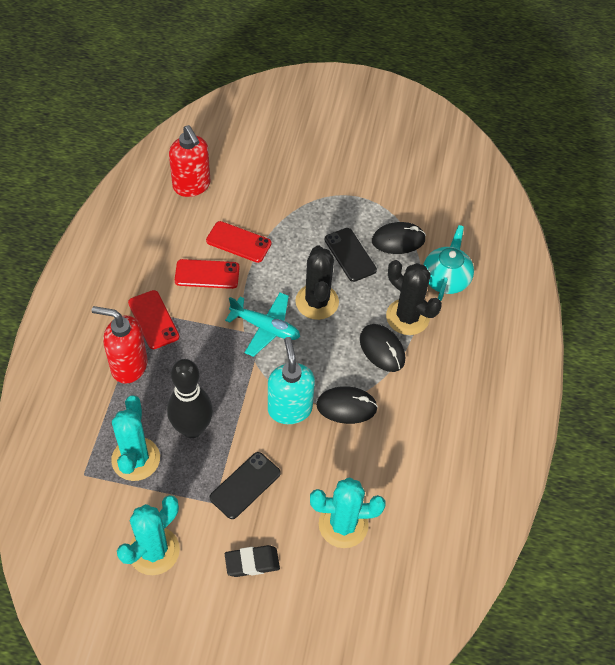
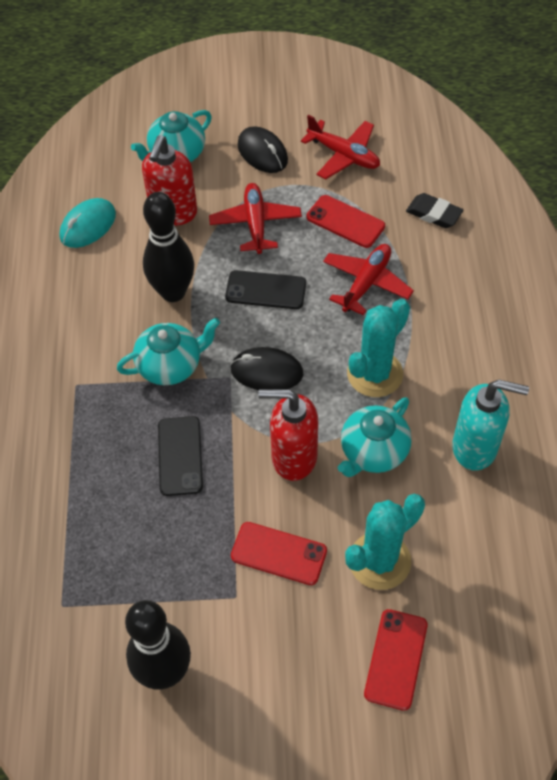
black bowling pin: 1 -> 2
black cactus: 2 -> 0
black mouse: 3 -> 2
red plane: 0 -> 3
turquoise cactus: 3 -> 2
turquoise mouse: 0 -> 1
turquoise plane: 1 -> 0
turquoise teapot: 1 -> 3

